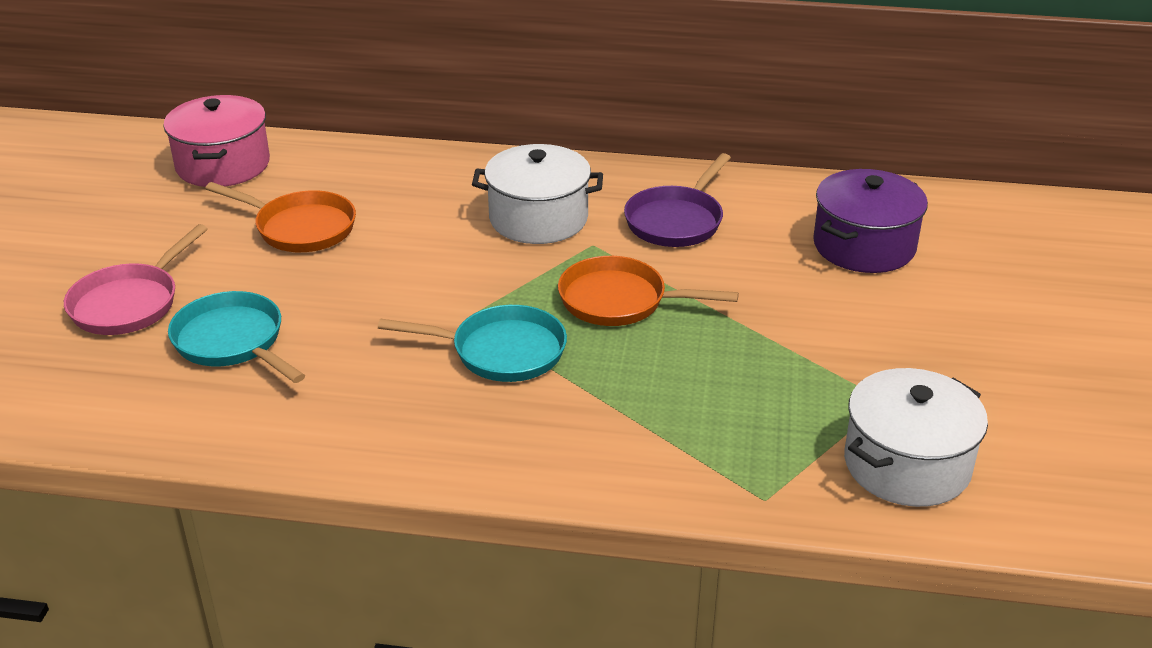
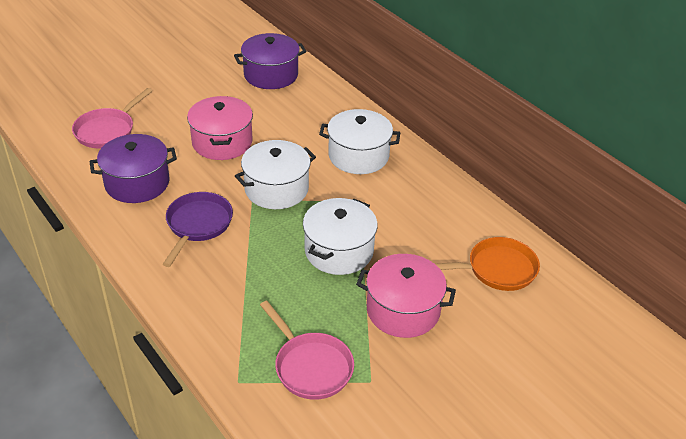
orange pan: 2 -> 1
pink pan: 1 -> 2
pink pot: 1 -> 2
purple pot: 1 -> 2
turquoise pan: 2 -> 0
white pot: 2 -> 3

